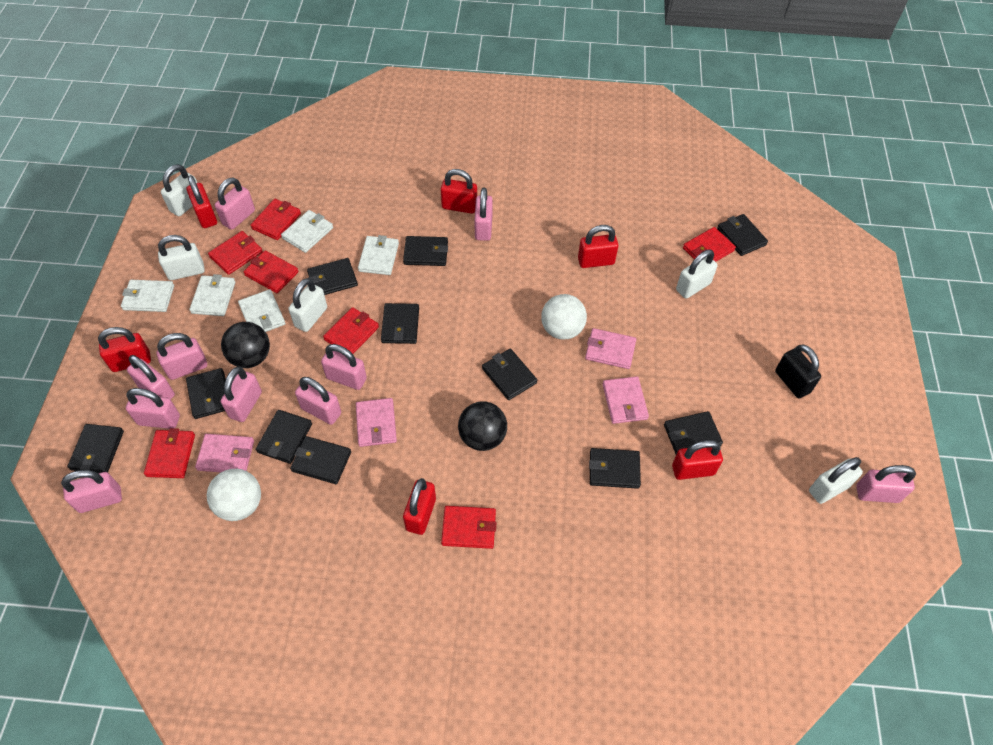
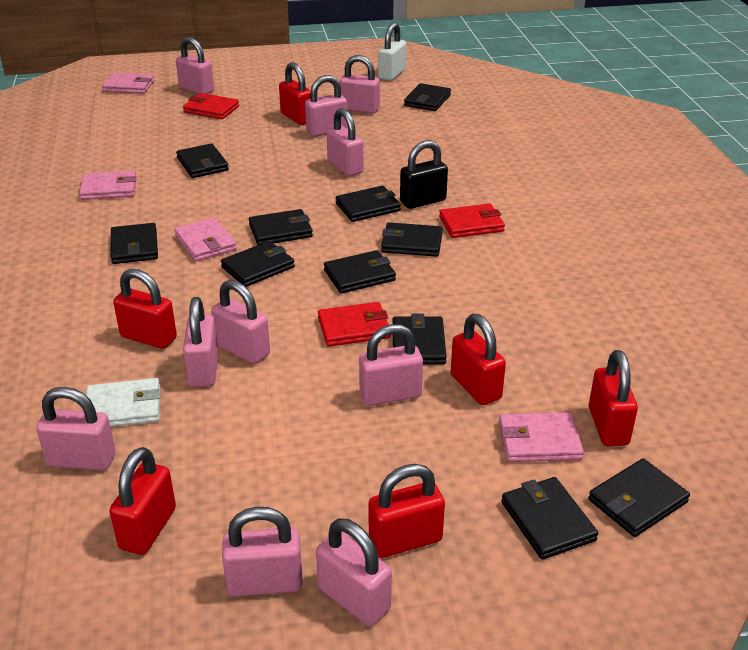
black ball: 2 -> 0
red wallet: 7 -> 3
white ball: 2 -> 0
white padlock: 5 -> 1
white wallet: 5 -> 1

